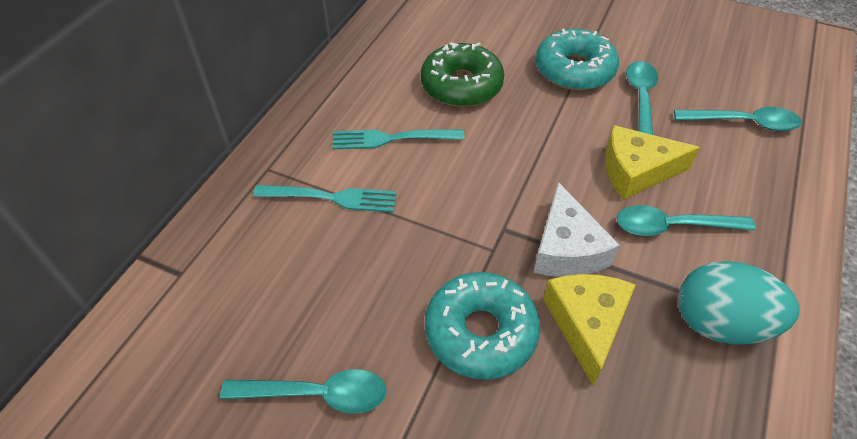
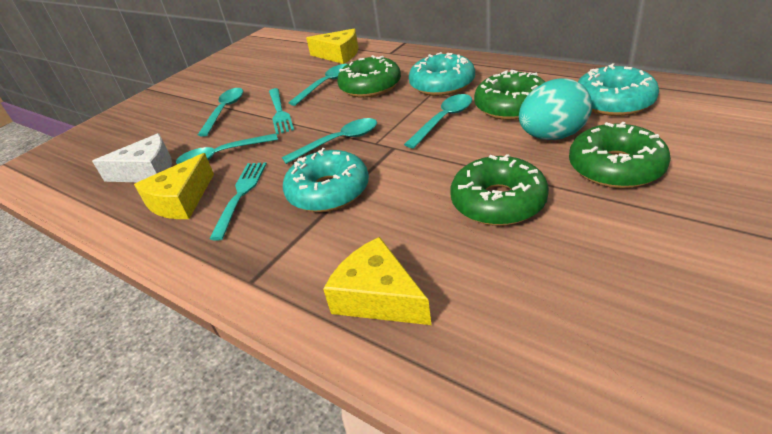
green donut: 1 -> 4
turquoise donut: 2 -> 3
turquoise spoon: 4 -> 5
yellow cheese: 2 -> 3

